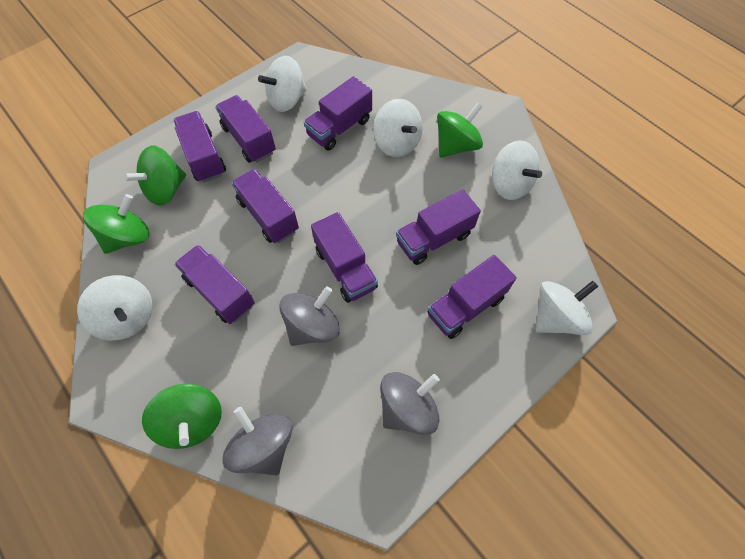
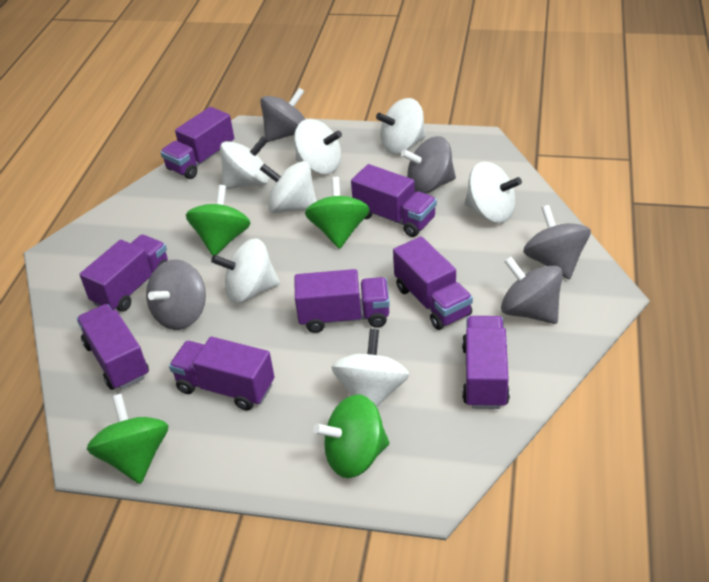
grey spinning top: 3 -> 5
white spinning top: 5 -> 7

